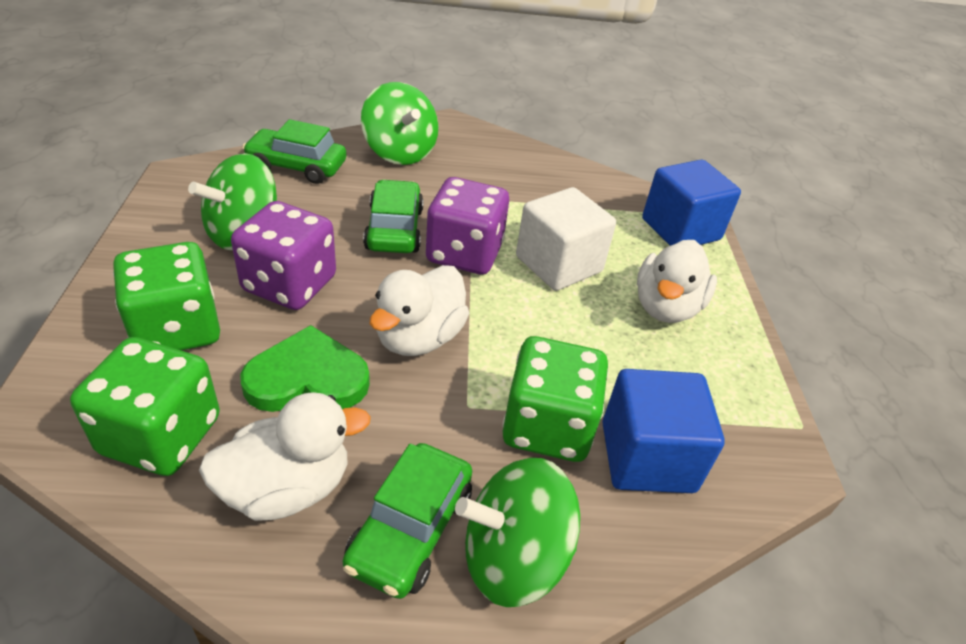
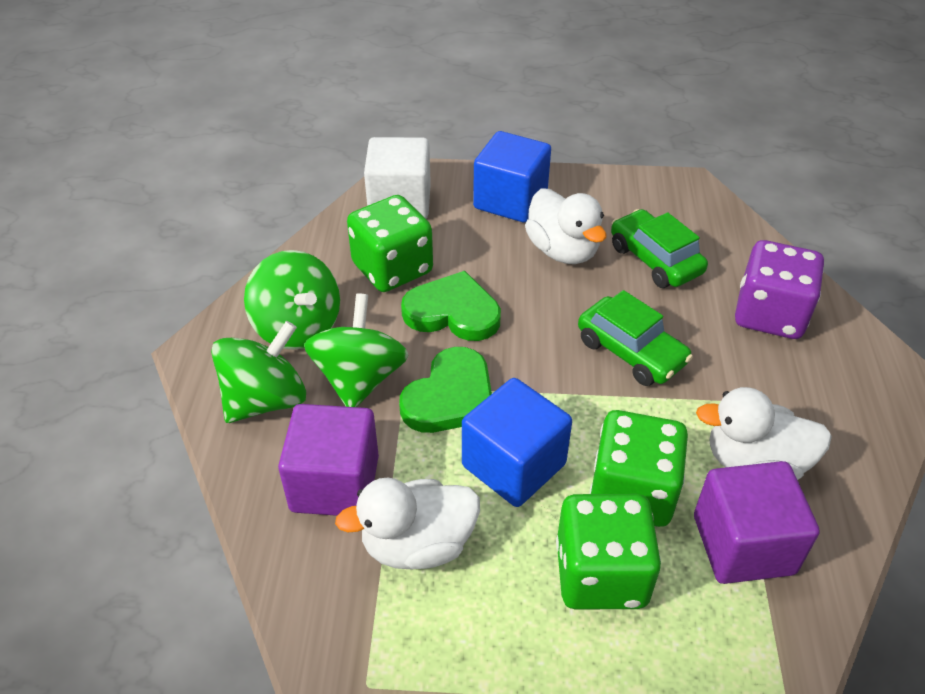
green car: 3 -> 2
green heart: 1 -> 2
purple cube: 0 -> 2
purple dice: 2 -> 1

